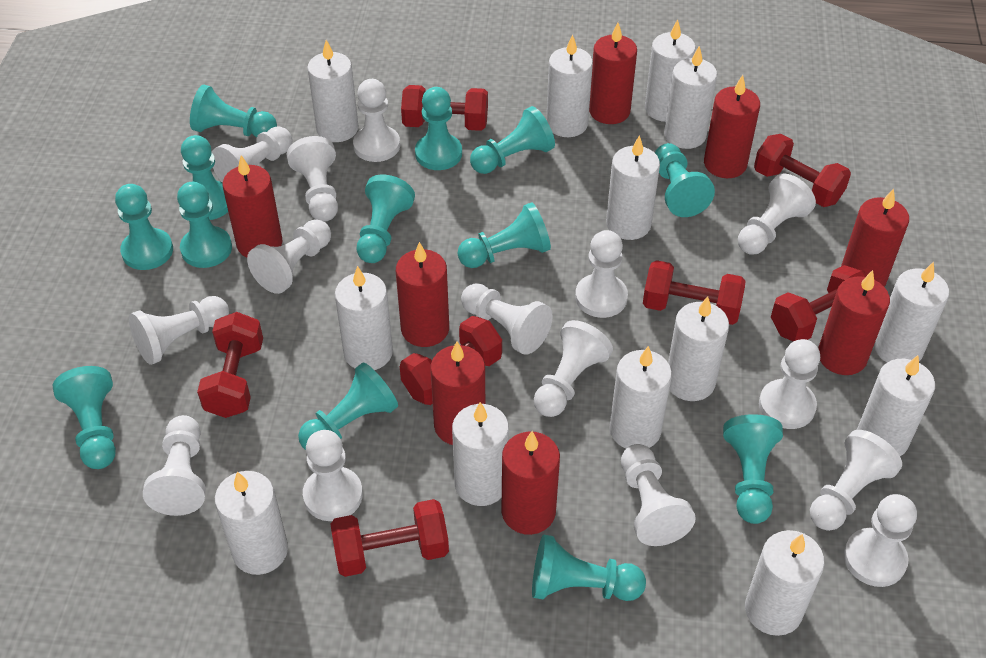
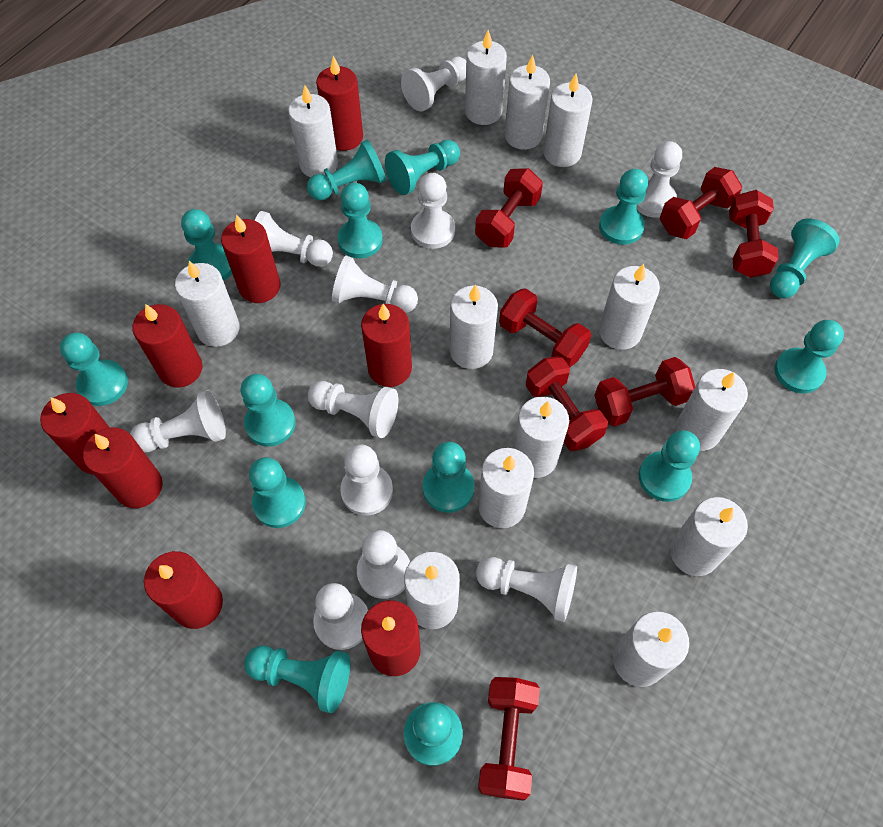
turquoise pawn: 13 -> 14
white pawn: 15 -> 11

